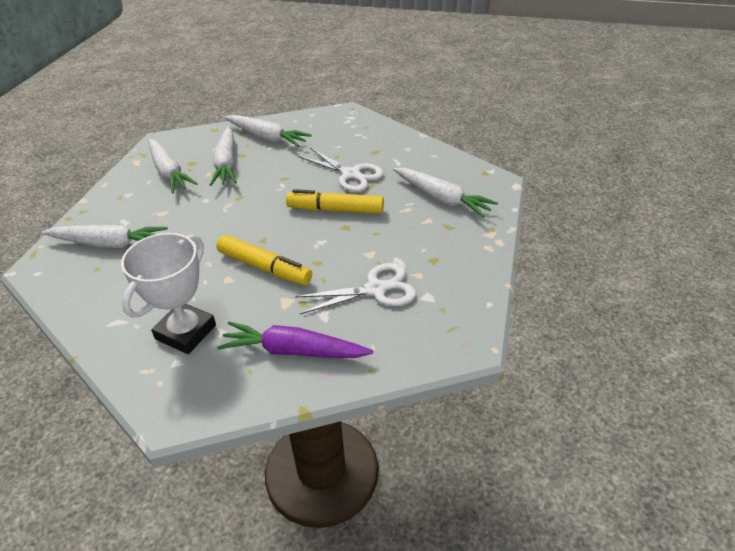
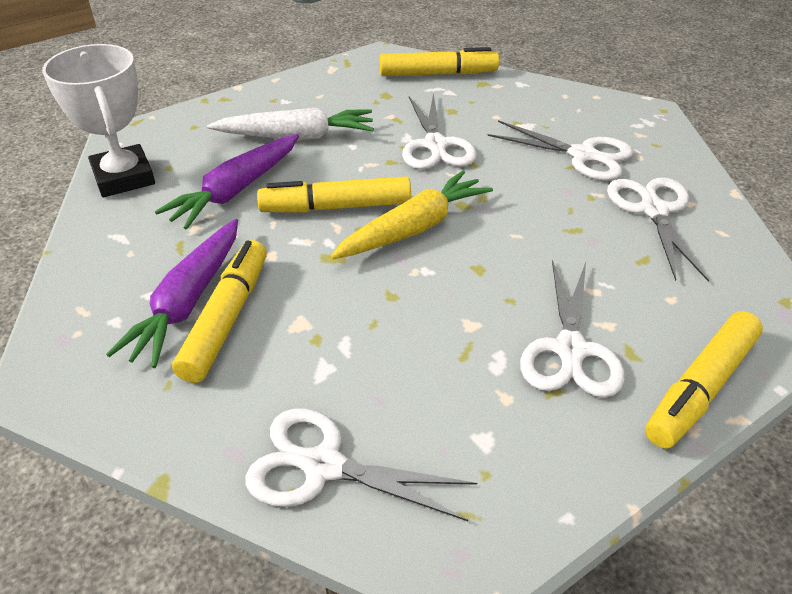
purple carrot: 1 -> 2
white carrot: 5 -> 1
white scissors: 2 -> 5
yellow carrot: 0 -> 1
yellow marker: 2 -> 4

